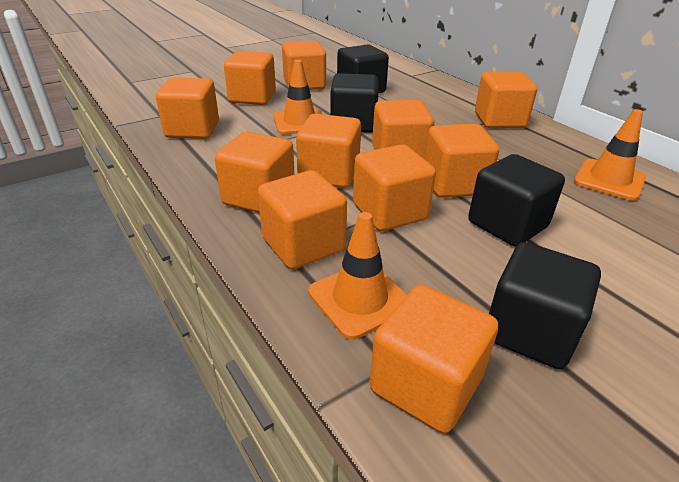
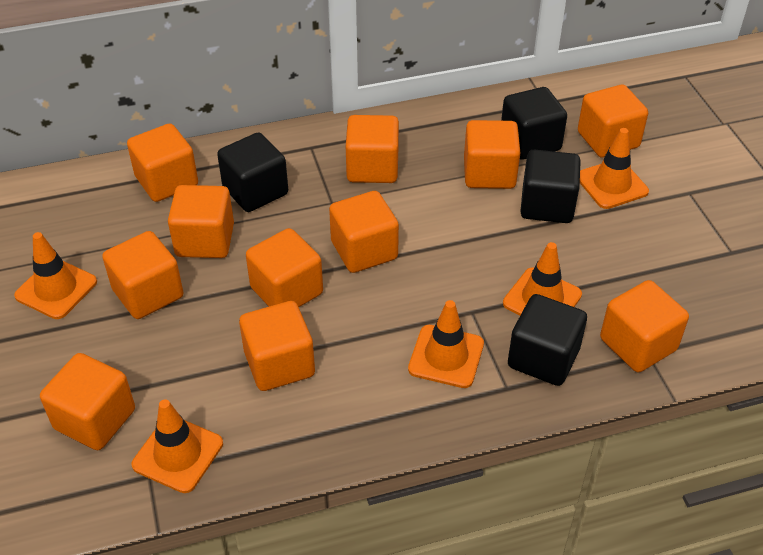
orange traffic cone: 3 -> 5

